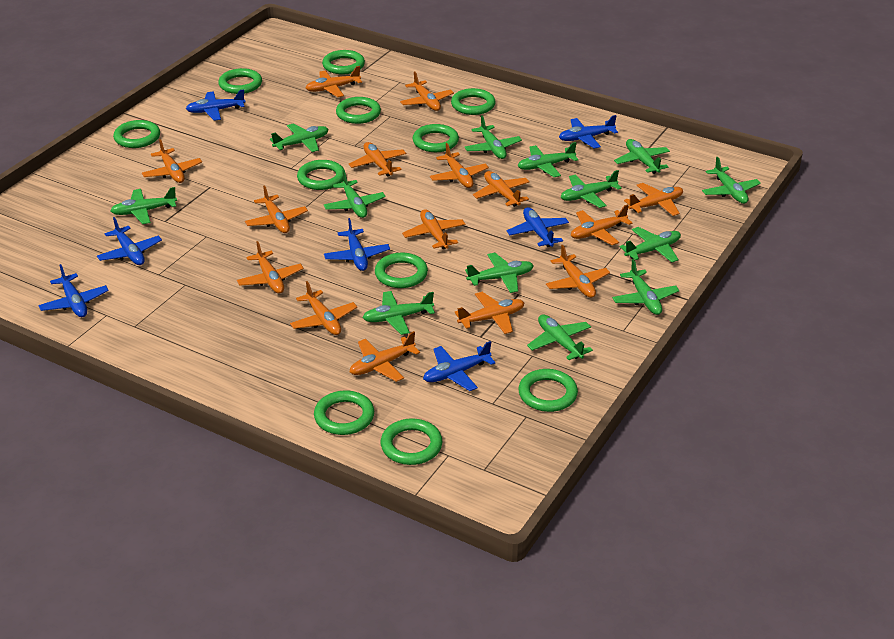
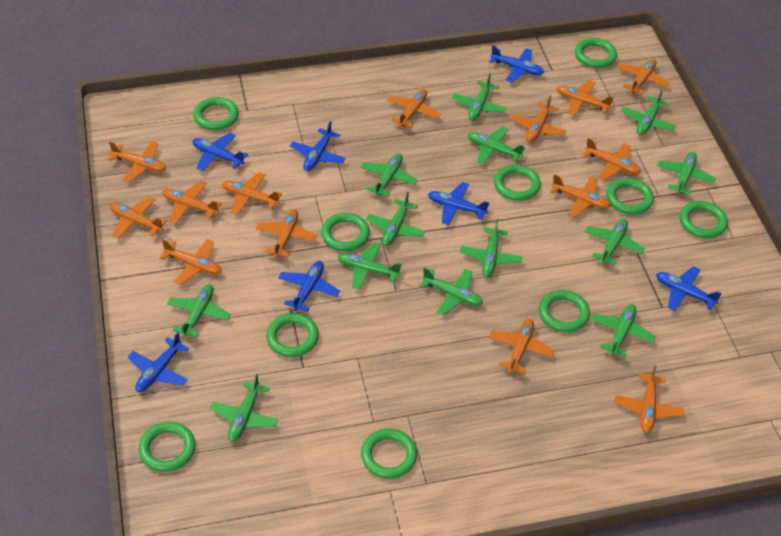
green ring: 11 -> 10
orange plane: 15 -> 14

